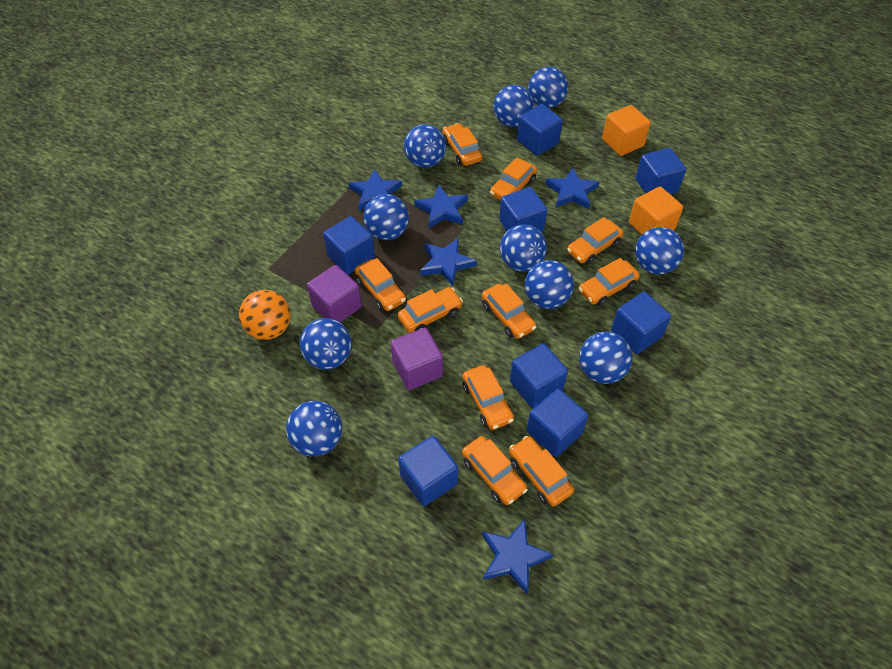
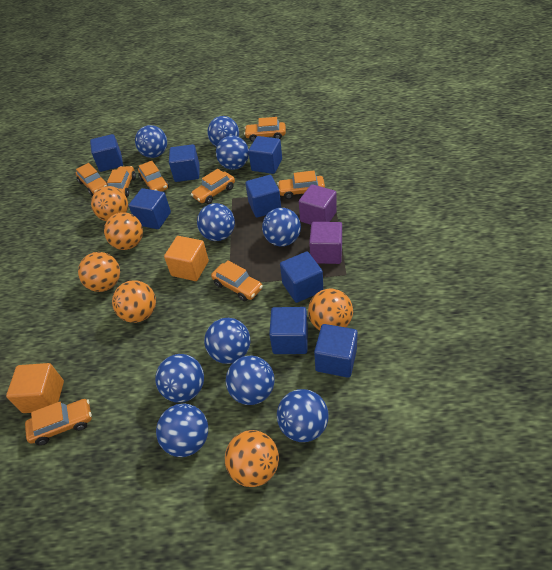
blue star: 5 -> 0
orange ball: 1 -> 6
orange car: 10 -> 8

